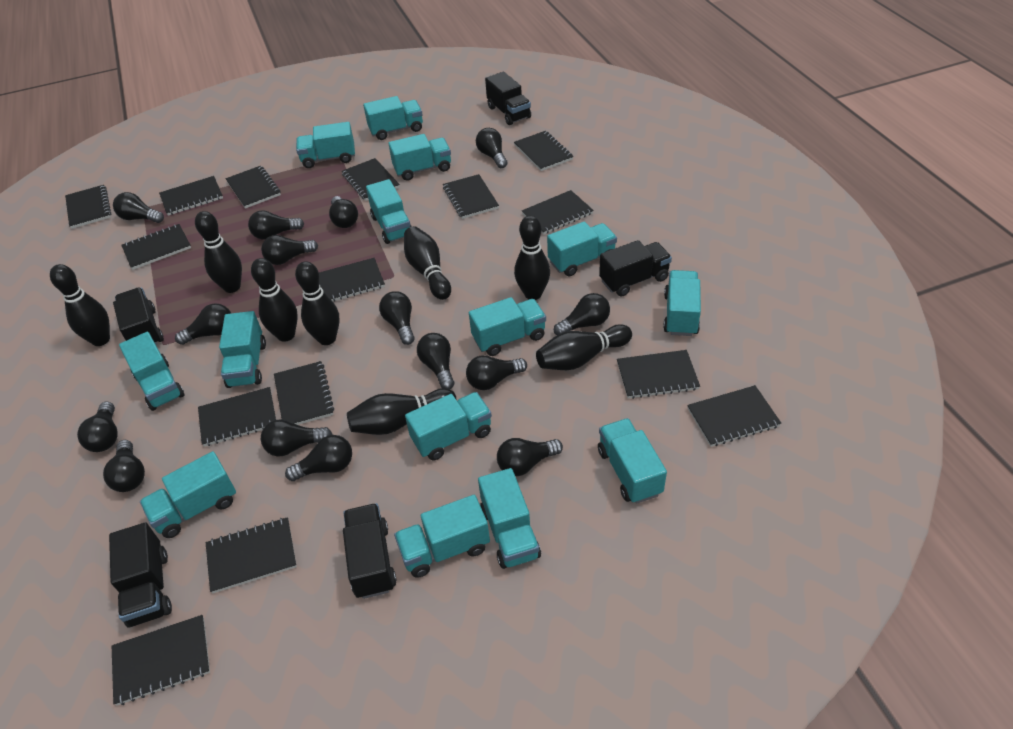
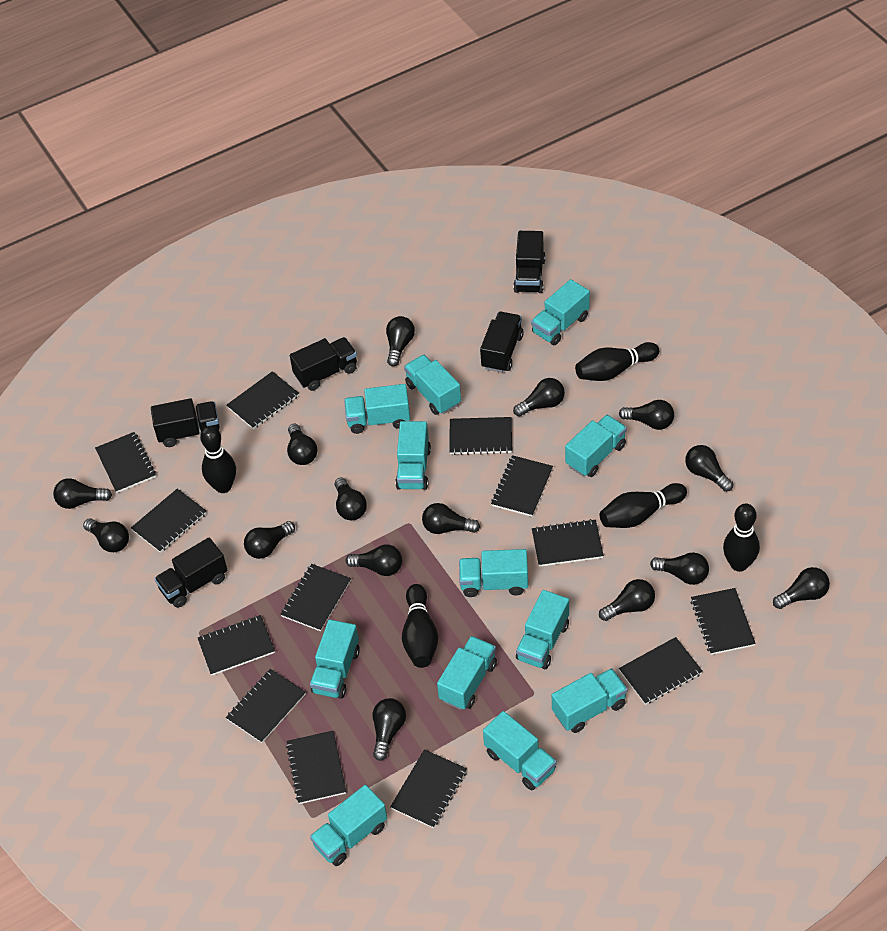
black bowling pin: 8 -> 5
black notebook: 15 -> 13
turquoise truck: 14 -> 12

